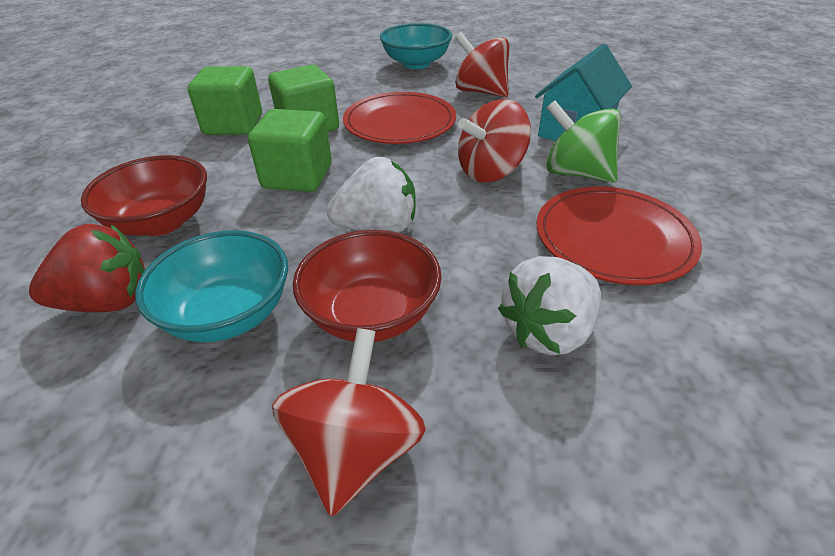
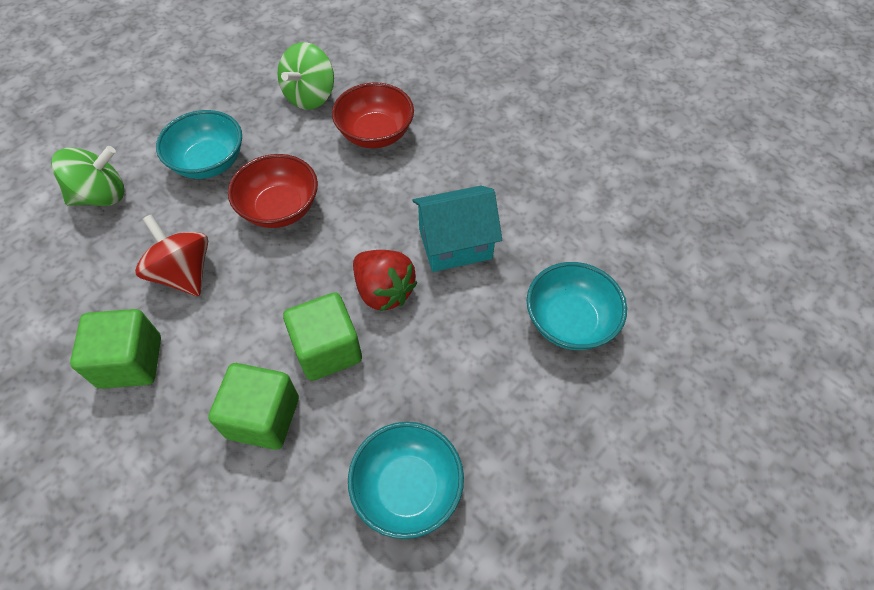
green spinning top: 1 -> 2
red plate: 2 -> 0
red spinning top: 3 -> 1
turquoise bowl: 2 -> 3
white strawberry: 2 -> 0

